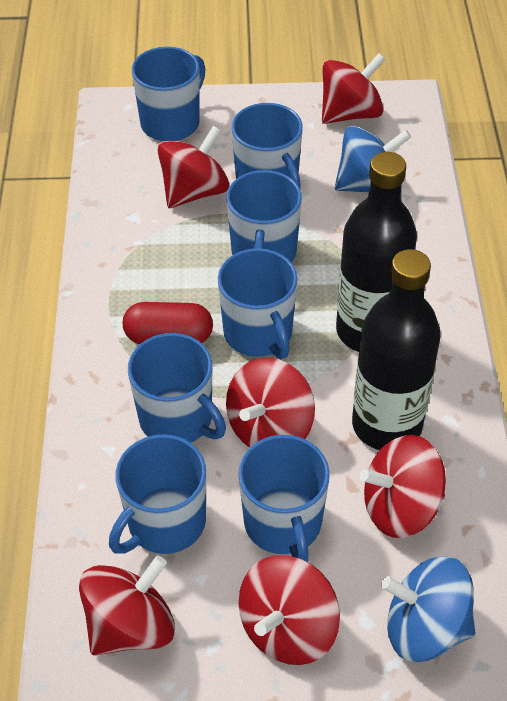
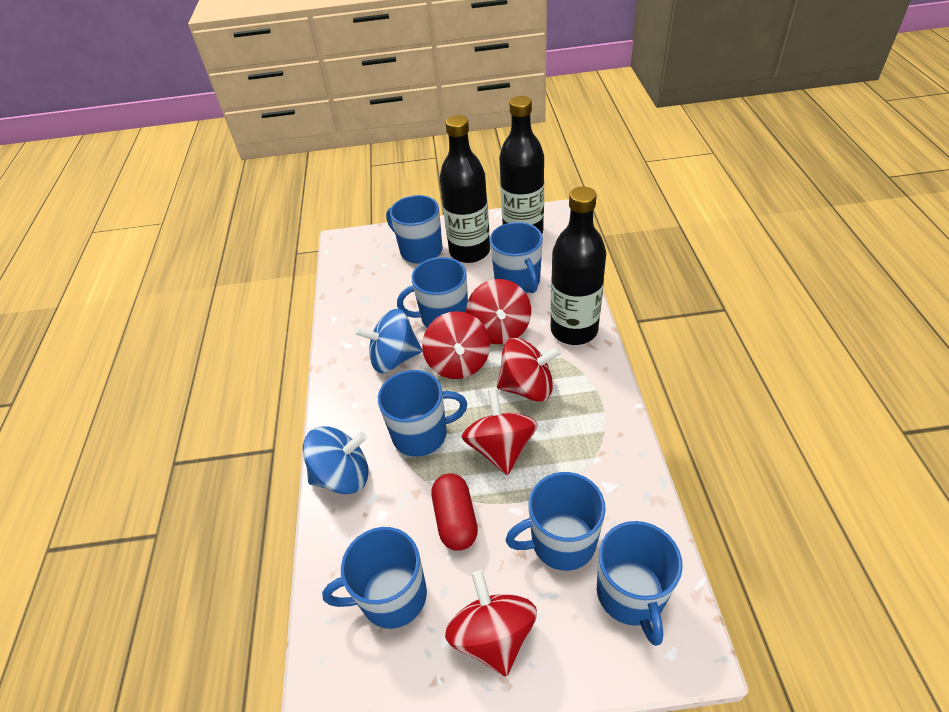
black bottle: 2 -> 3
red spinning top: 6 -> 5

